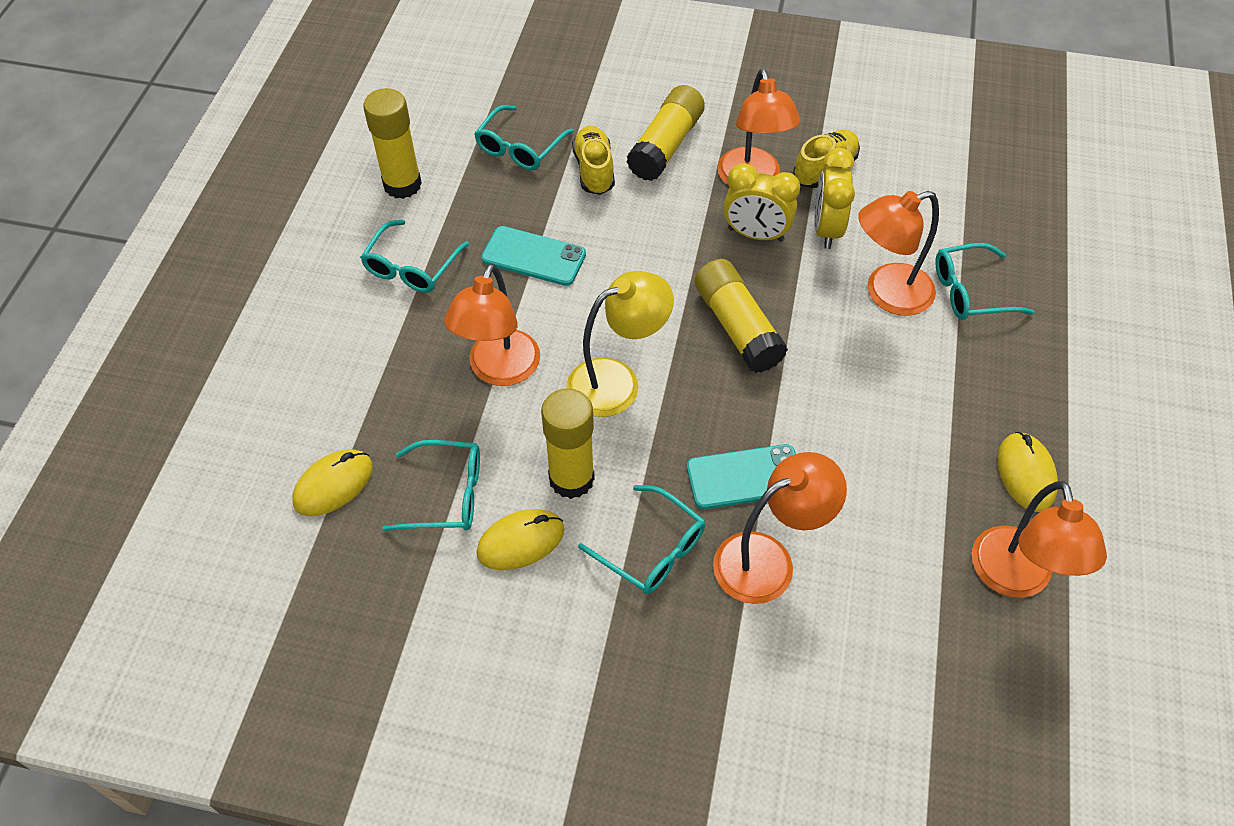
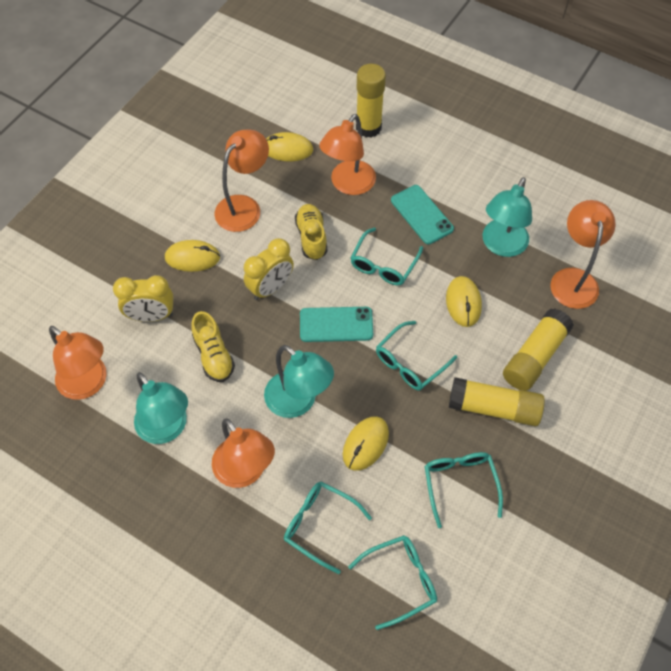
turquoise lamp: 0 -> 3
yellow glue stick: 4 -> 3
yellow lamp: 1 -> 0
yellow mouse: 3 -> 4

